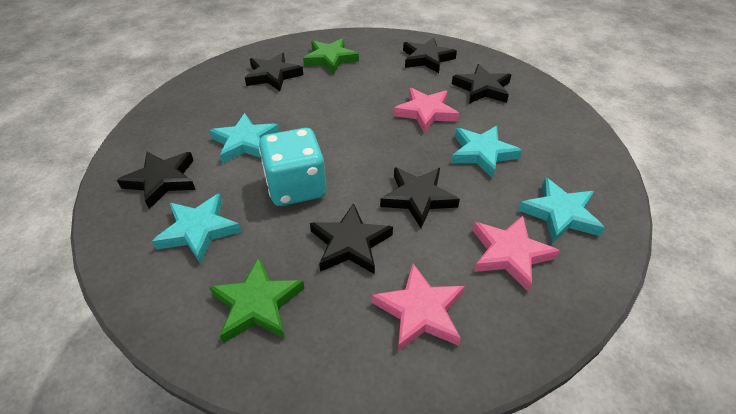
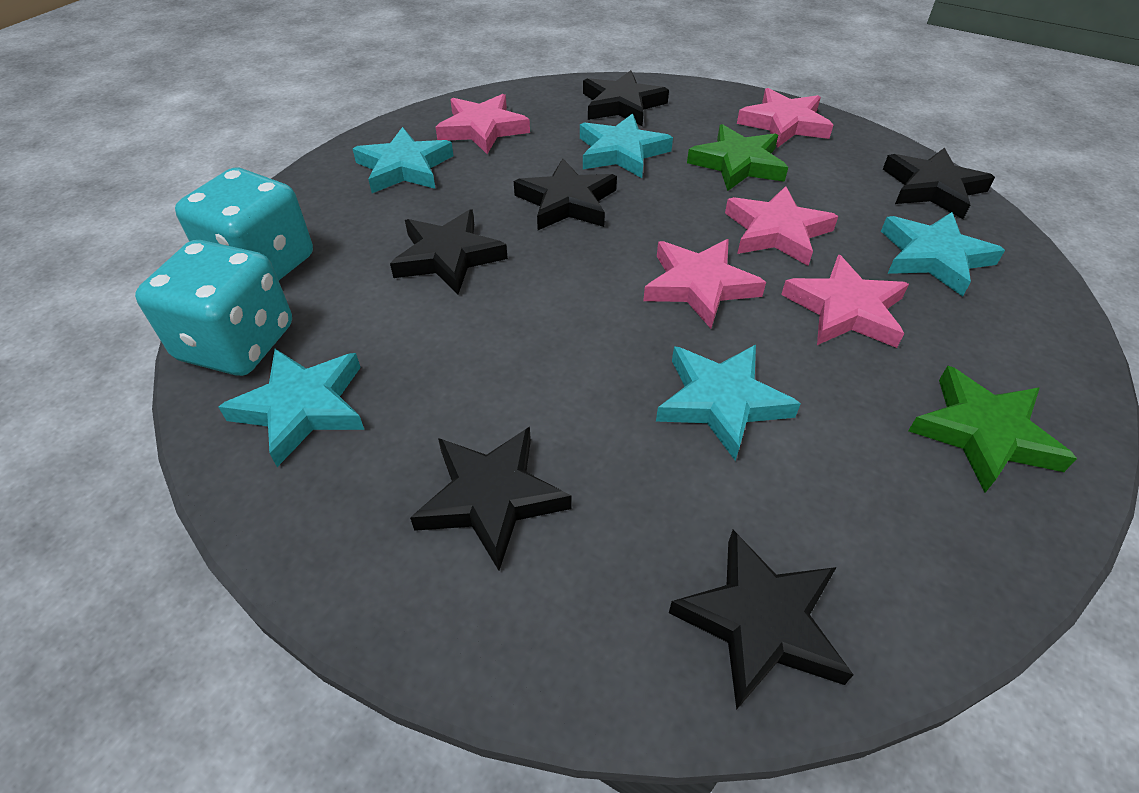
pink star: 3 -> 5
turquoise dice: 1 -> 2
turquoise star: 4 -> 5

